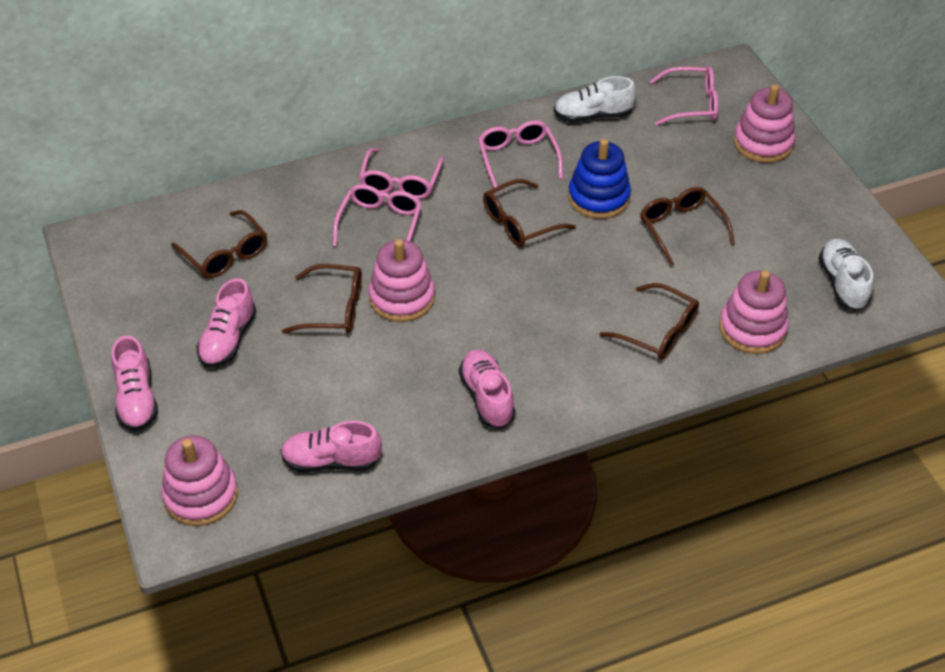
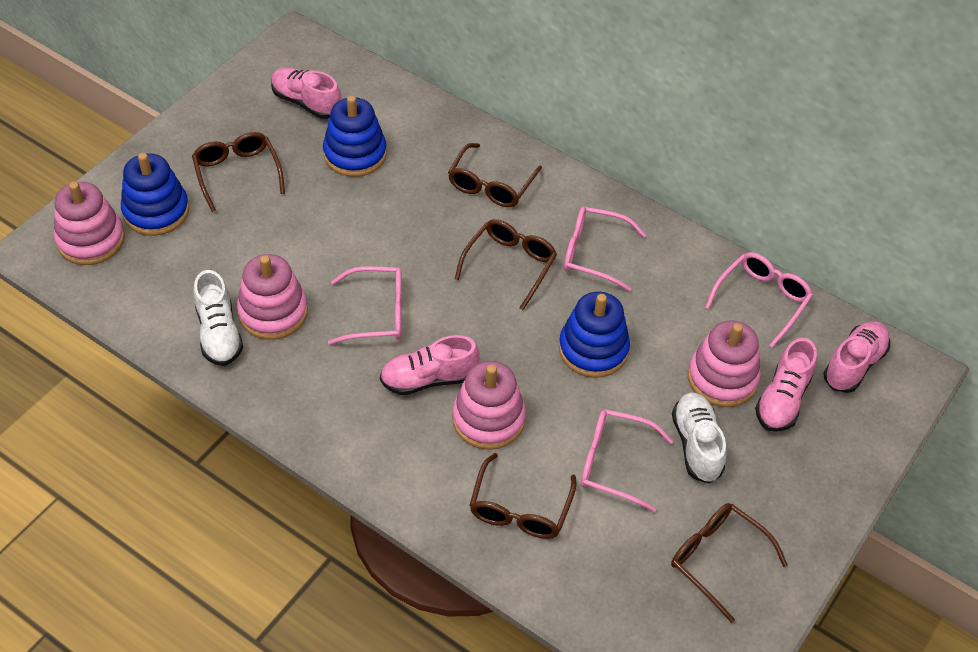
blue stacking toy: 1 -> 3

